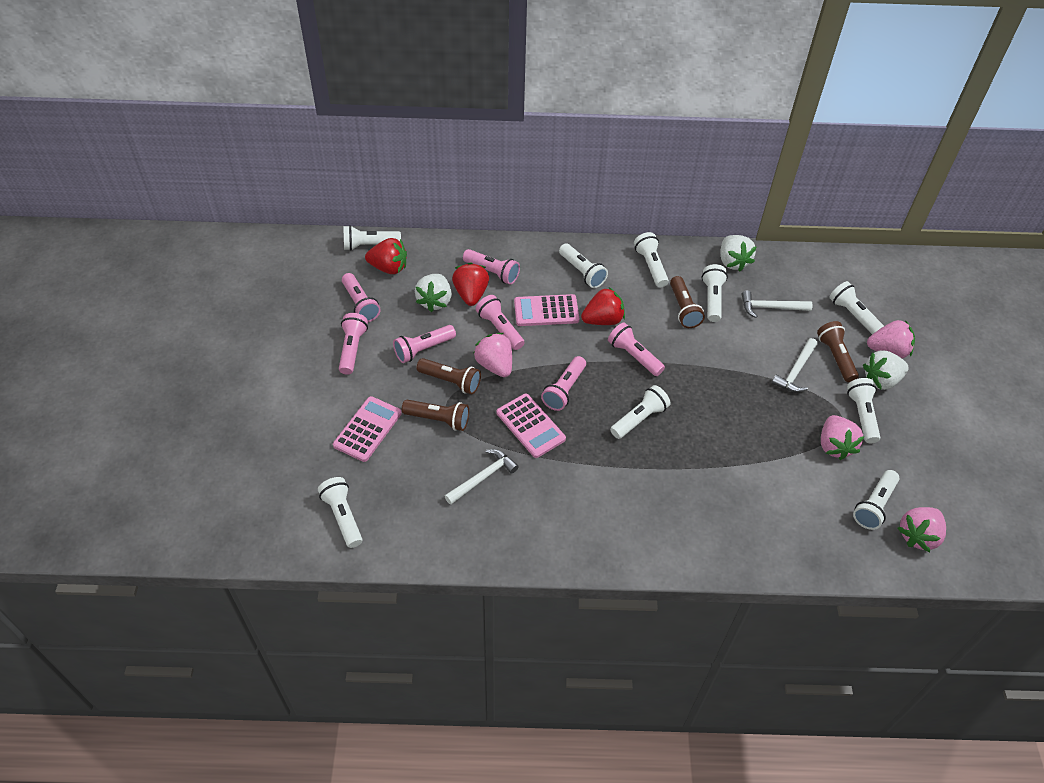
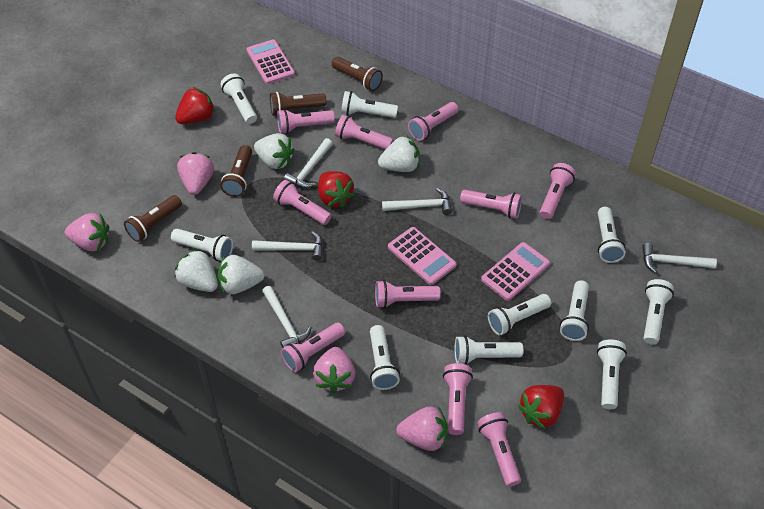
pink flashlight: 7 -> 10
white flashlight: 9 -> 10
white hammer: 3 -> 5
white strawberry: 3 -> 4

